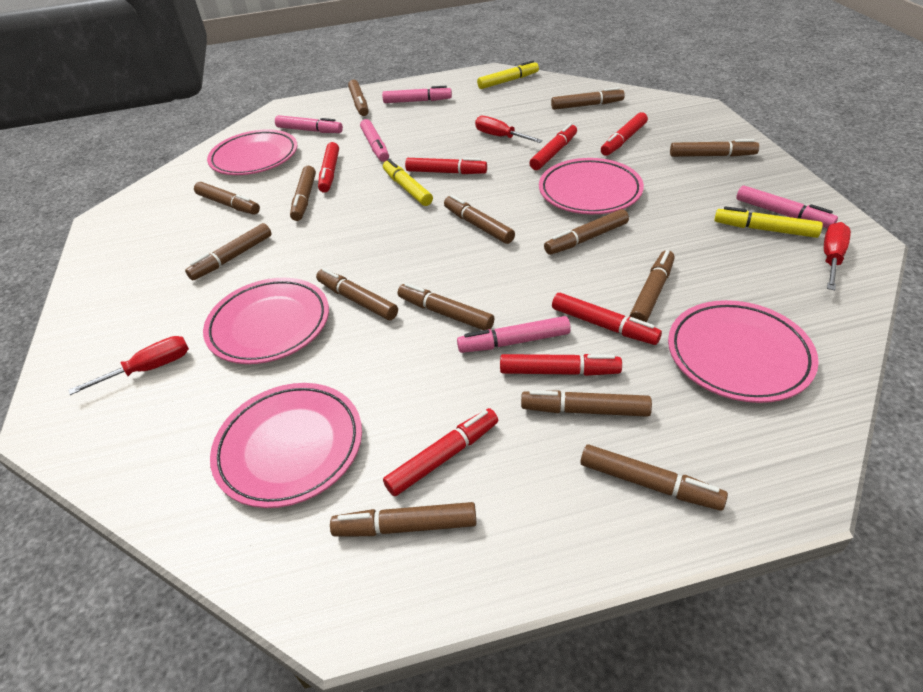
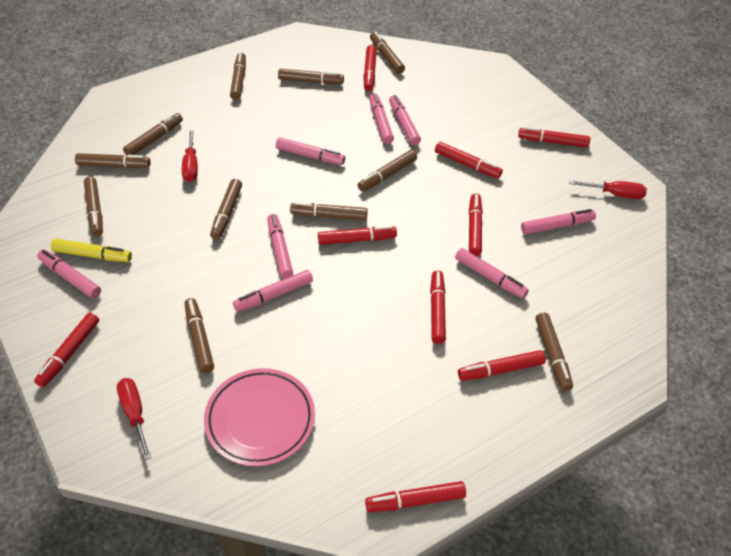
brown marker: 14 -> 11
pink marker: 5 -> 8
pink plate: 5 -> 1
red marker: 7 -> 9
yellow marker: 3 -> 1

